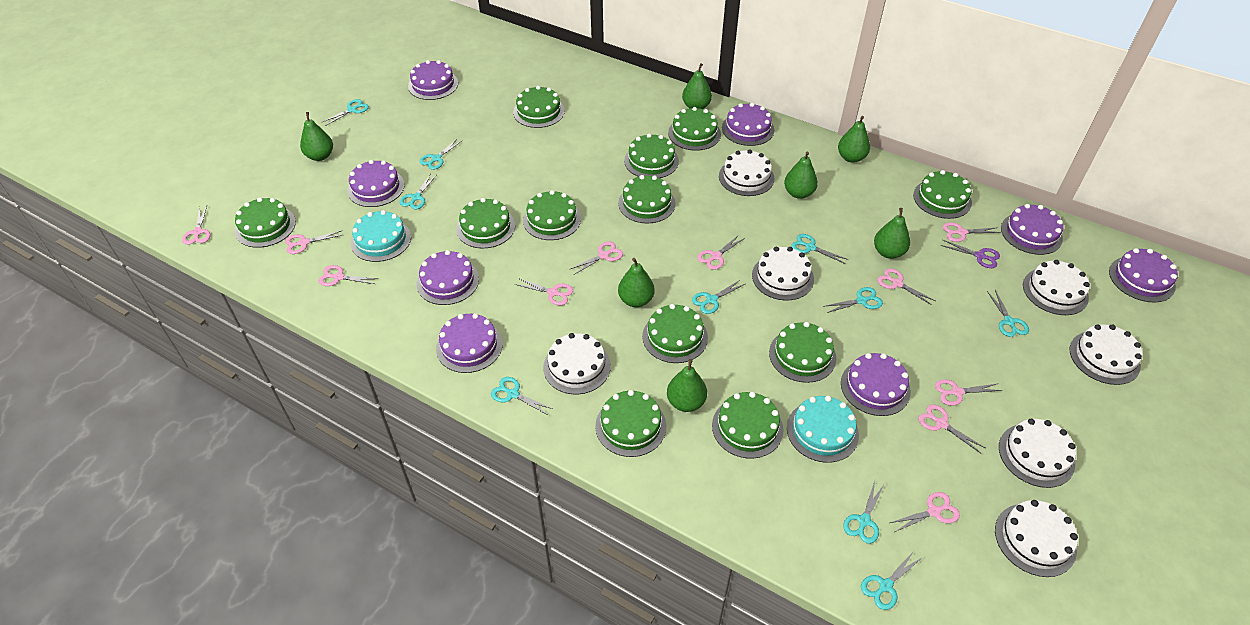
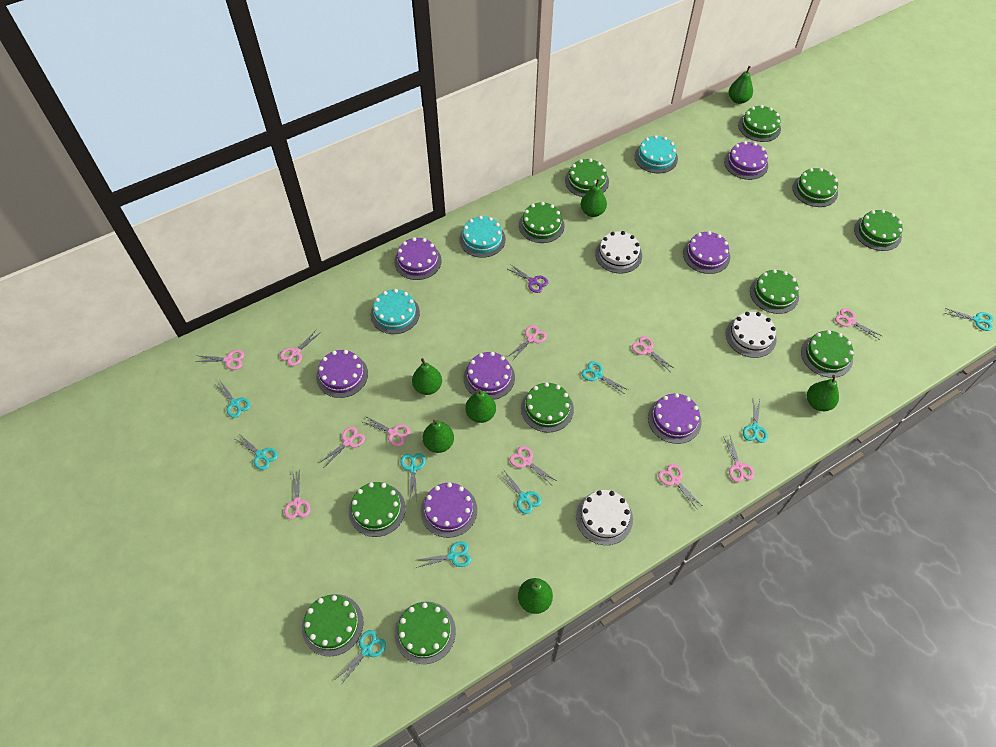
green cake: 12 -> 11
purple cake: 8 -> 7
turquoise cake: 2 -> 3
turquoise scissors: 10 -> 9
white cake: 7 -> 3

